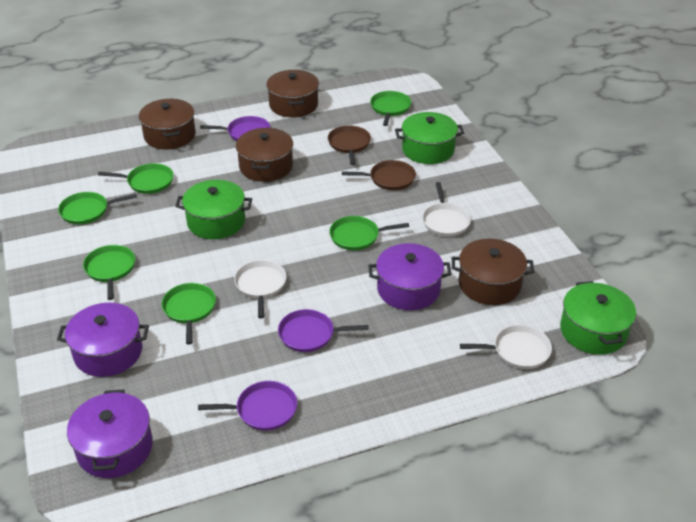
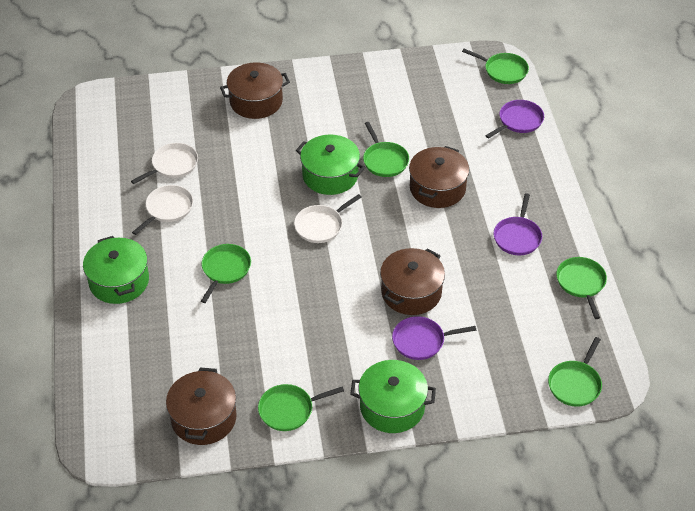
brown pan: 2 -> 0
purple pot: 3 -> 0

